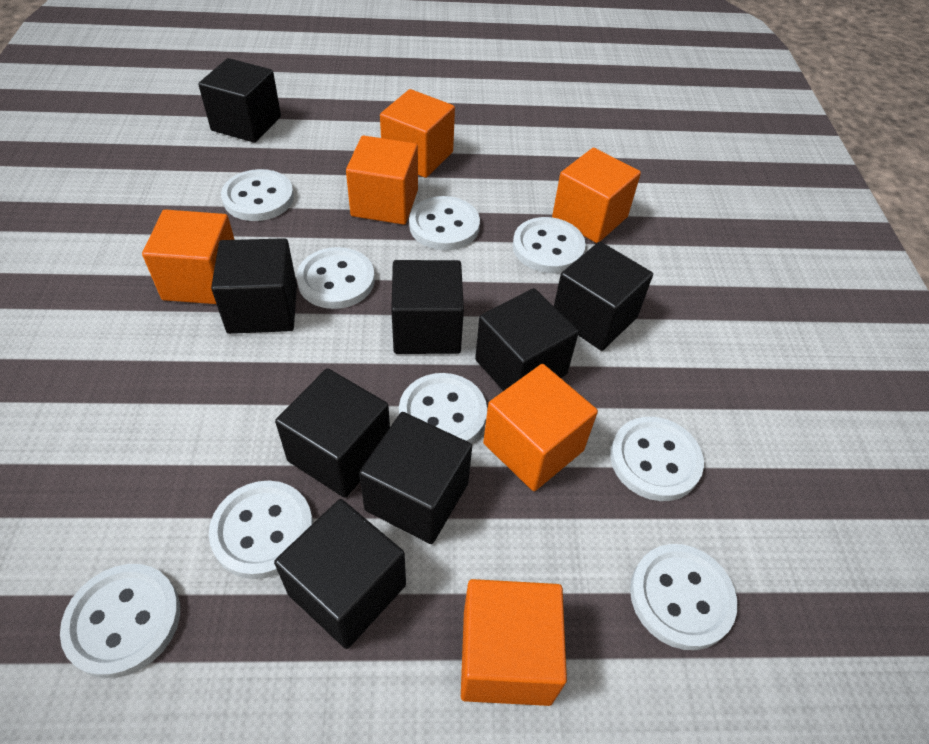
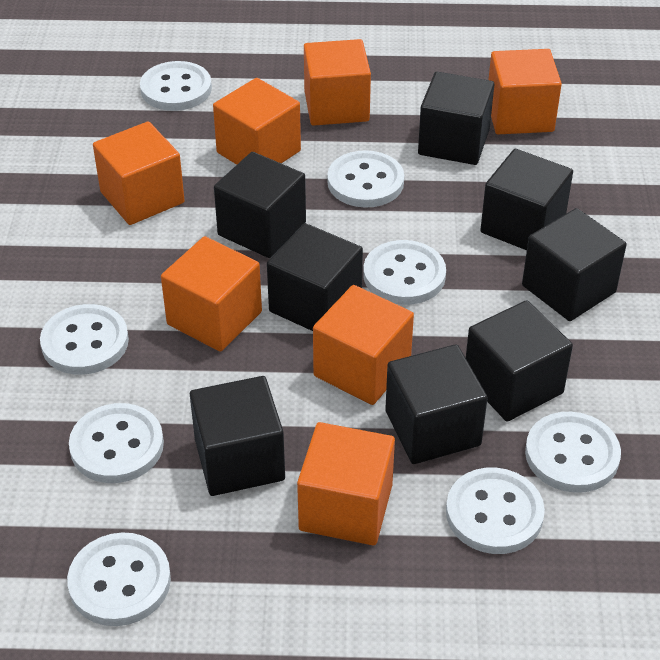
orange cube: 6 -> 7
white button: 9 -> 8

